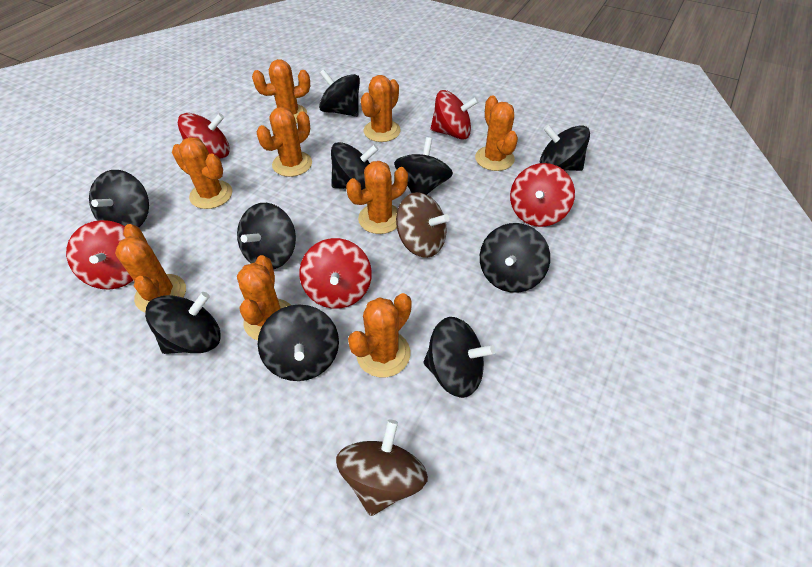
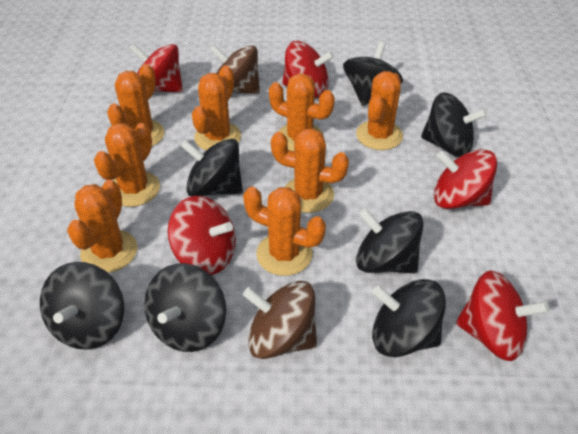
black spinning top: 10 -> 7
orange cactus: 9 -> 8

